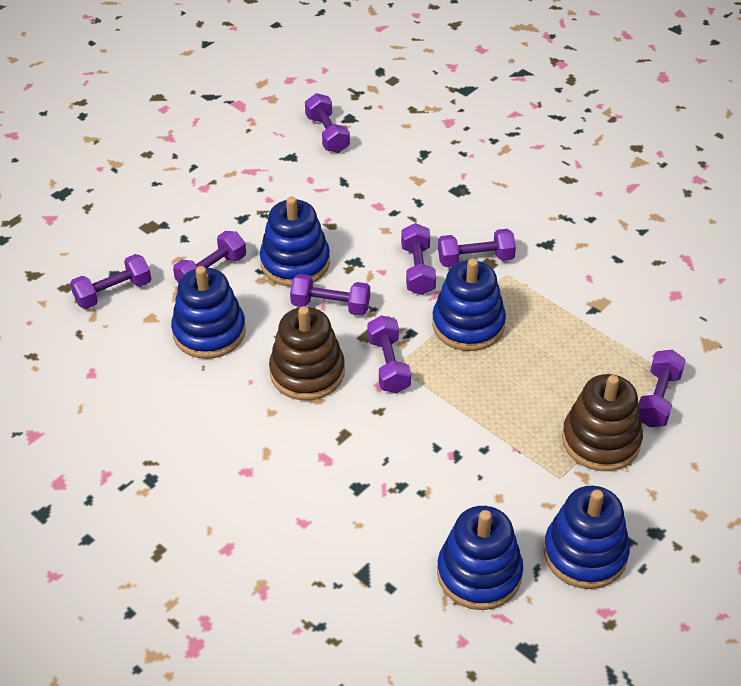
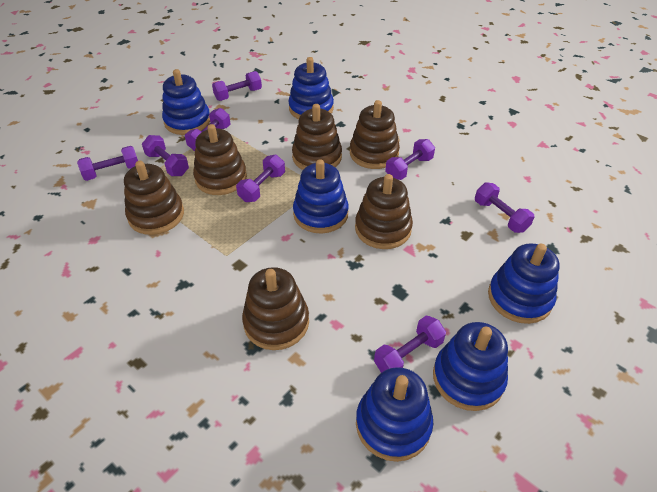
blue stacking toy: 5 -> 6
brown stacking toy: 2 -> 6

